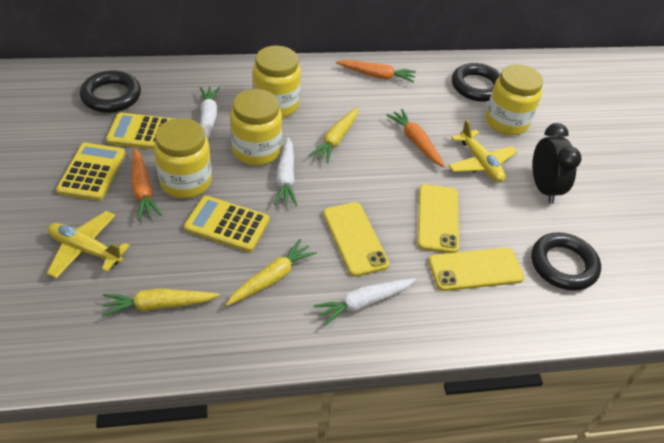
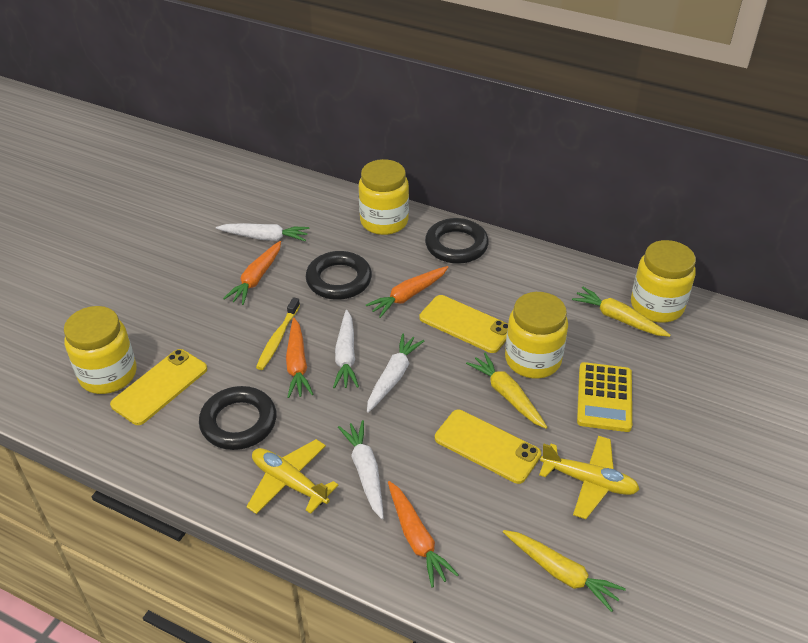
black clock: 1 -> 0
orange carrot: 3 -> 4
white carrot: 3 -> 4
yellow calculator: 3 -> 1
yellow toothbrush: 0 -> 1

